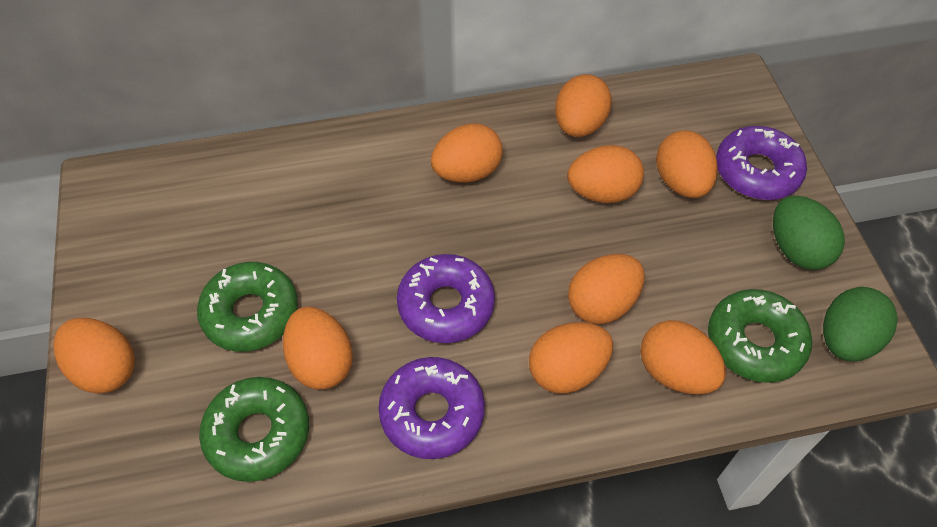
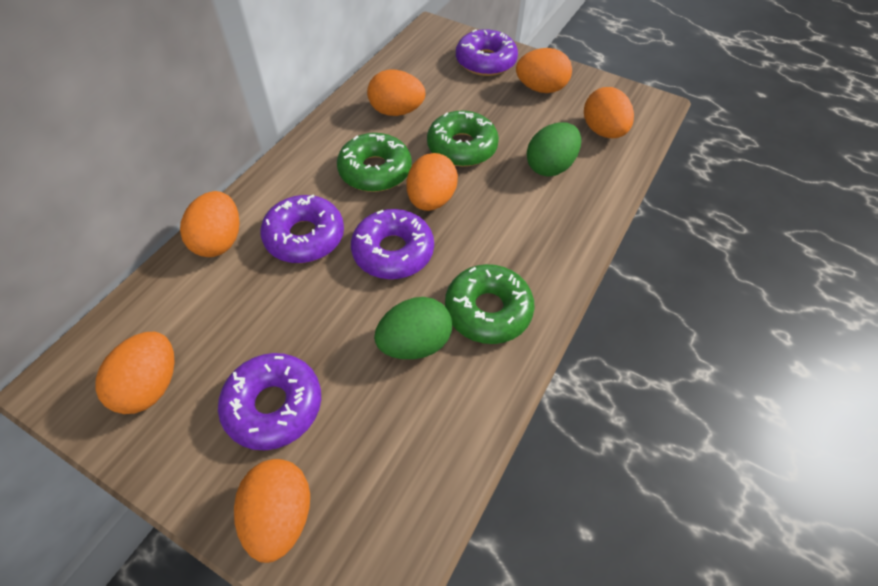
orange egg: 9 -> 7
purple donut: 3 -> 4

